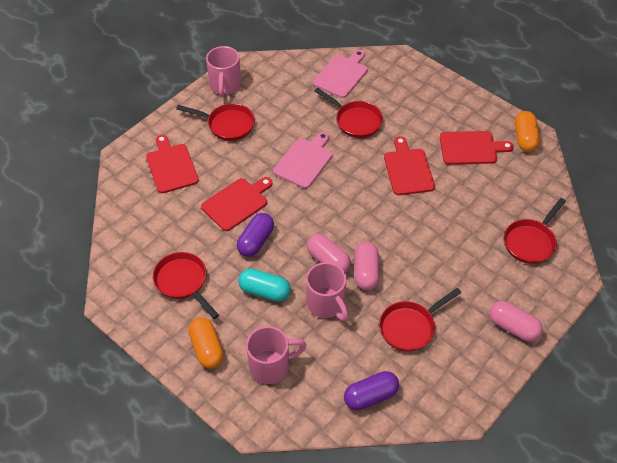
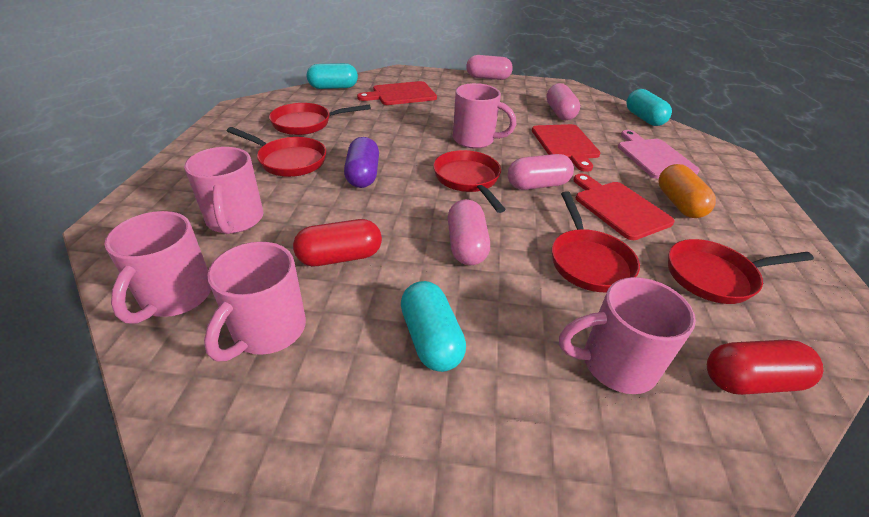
orange capsule: 2 -> 1
pink capsule: 3 -> 4
pink cutting board: 2 -> 1
pink mug: 3 -> 5
purple capsule: 2 -> 1
red capsule: 0 -> 2
red cutting board: 4 -> 3
turquoise capsule: 1 -> 3

